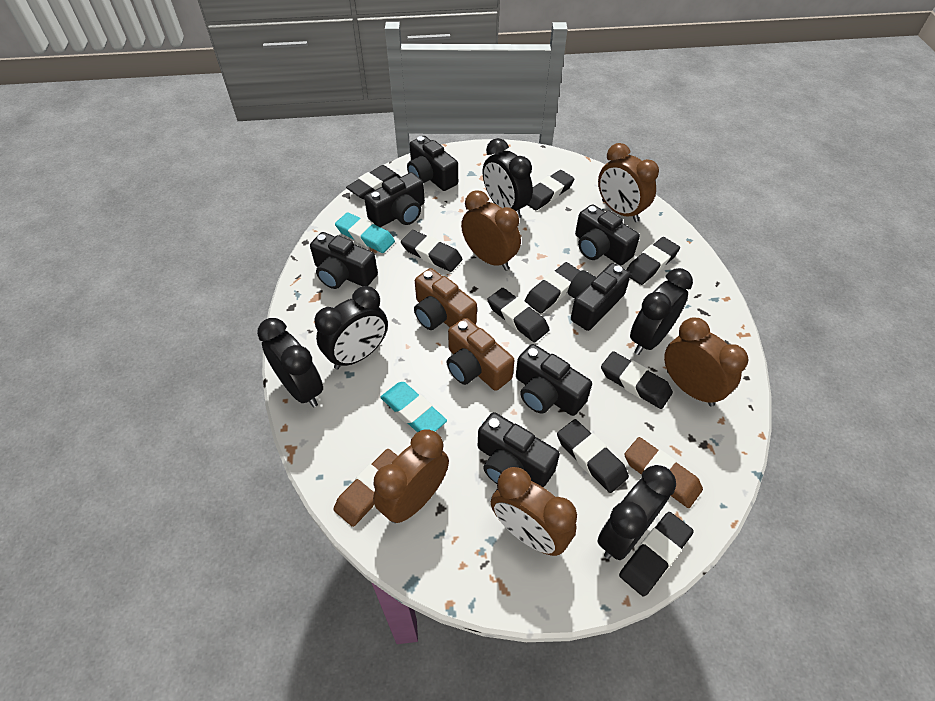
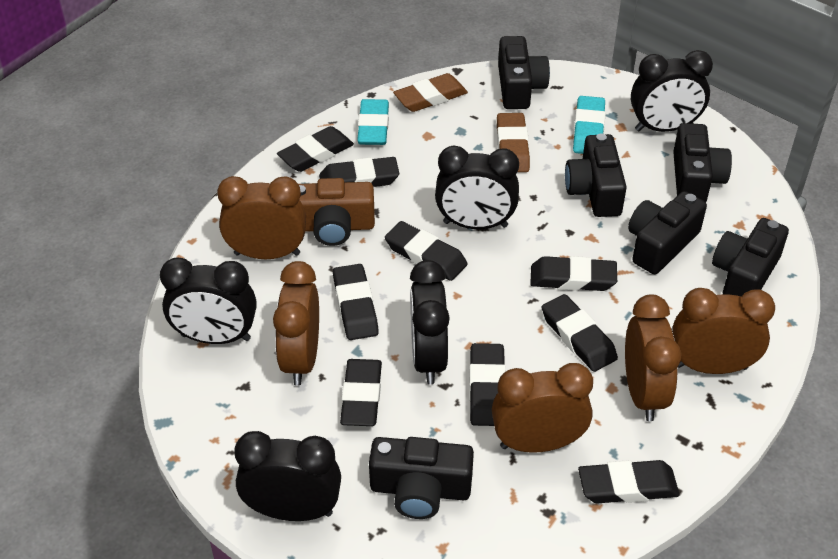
black camera: 7 -> 6
brown camera: 2 -> 1

